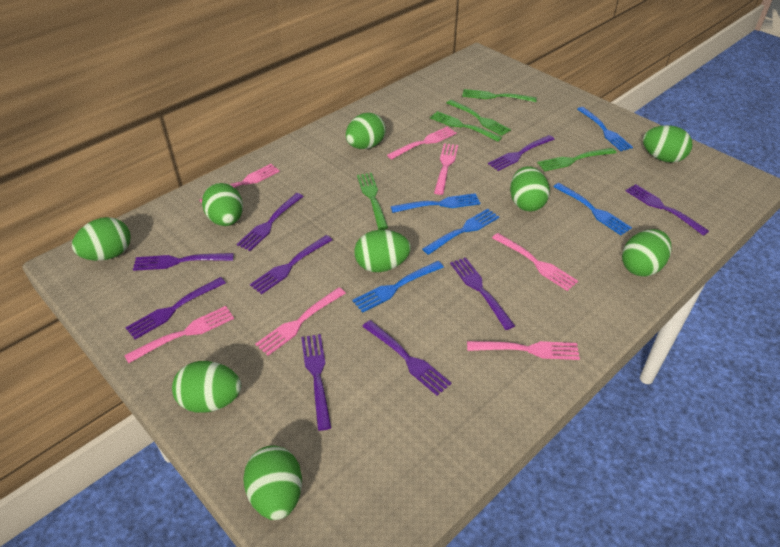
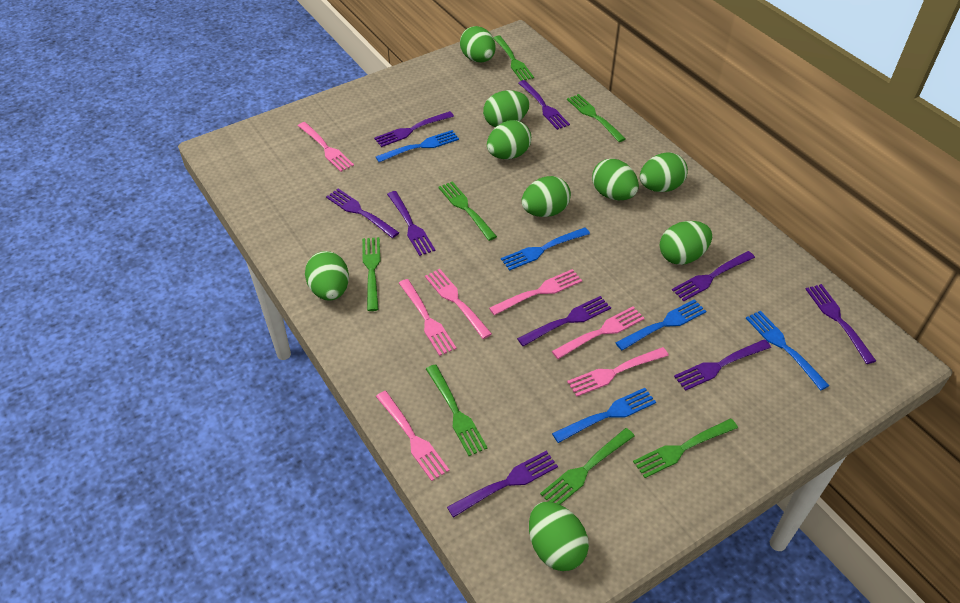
green fork: 5 -> 7

